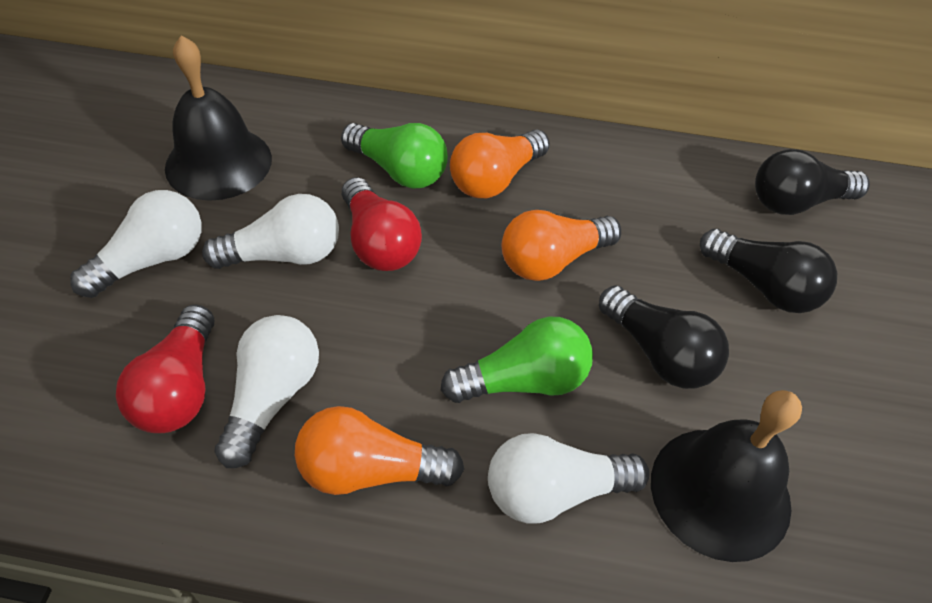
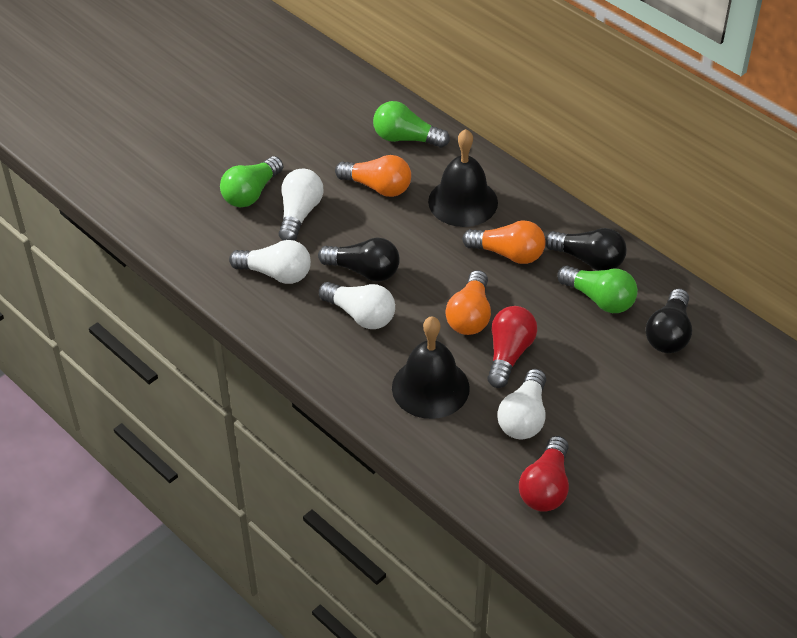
green light bulb: 2 -> 3

